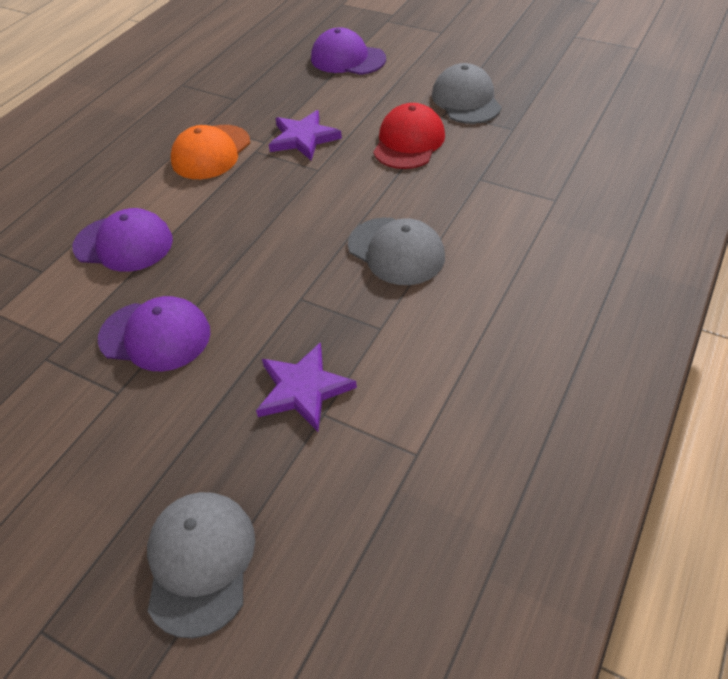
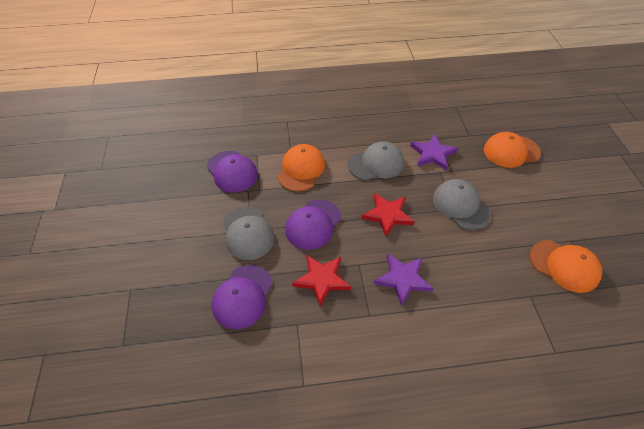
orange cap: 1 -> 3
red cap: 1 -> 0
red star: 0 -> 2

